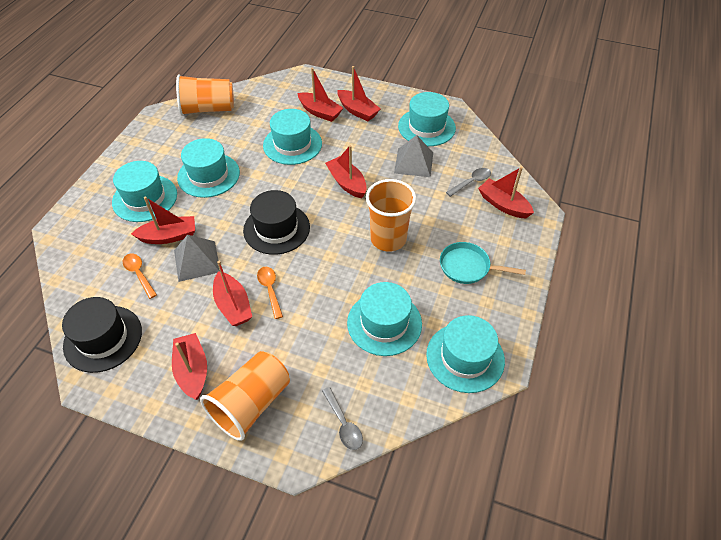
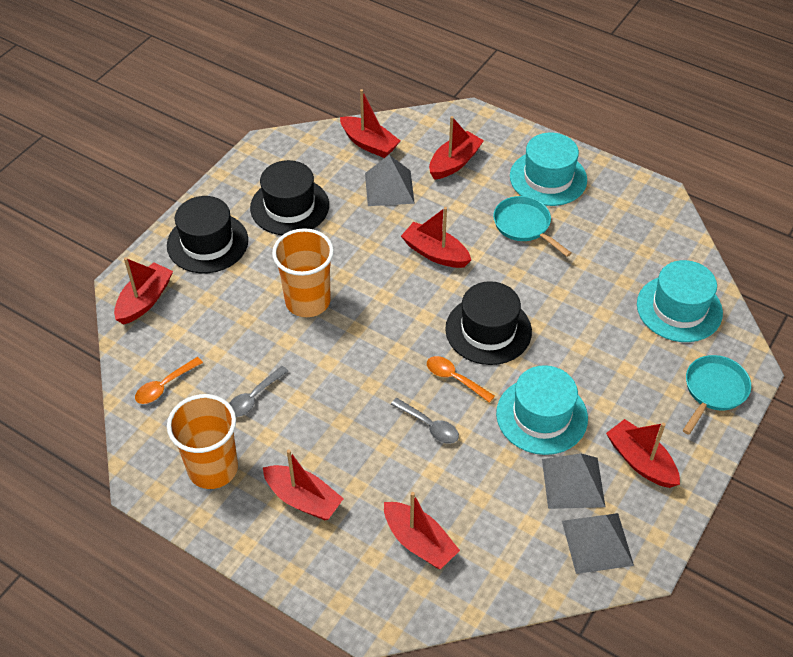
black hat: 2 -> 3
grey pyramid: 2 -> 3
orange cup: 3 -> 2
turquoise hat: 6 -> 3
turquoise pan: 1 -> 2

